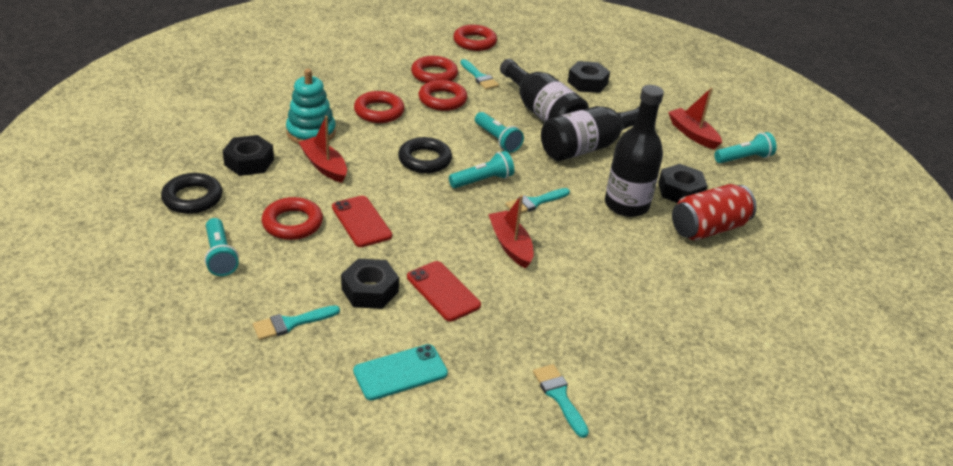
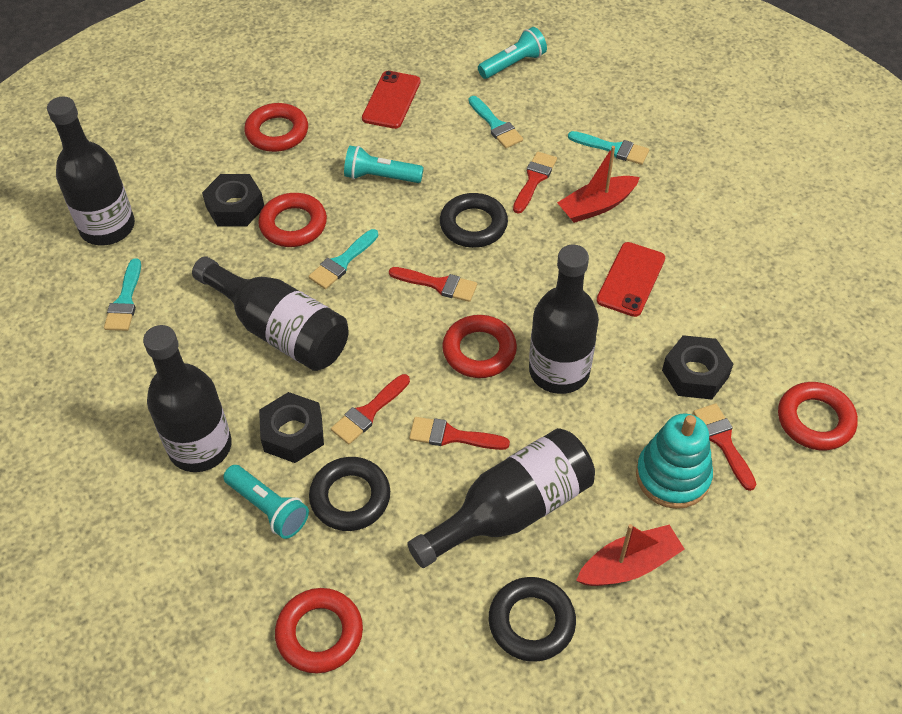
black bottle: 3 -> 5
black nut: 4 -> 3
black ring: 2 -> 3
red boat: 3 -> 2
red brush: 0 -> 5
red can: 1 -> 0
turquoise flashlight: 4 -> 3
turquoise phone: 1 -> 0

